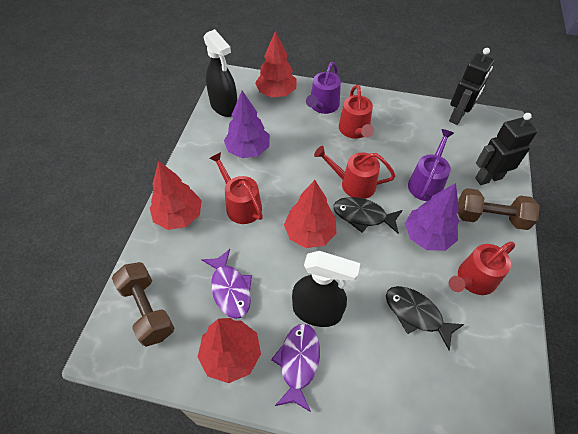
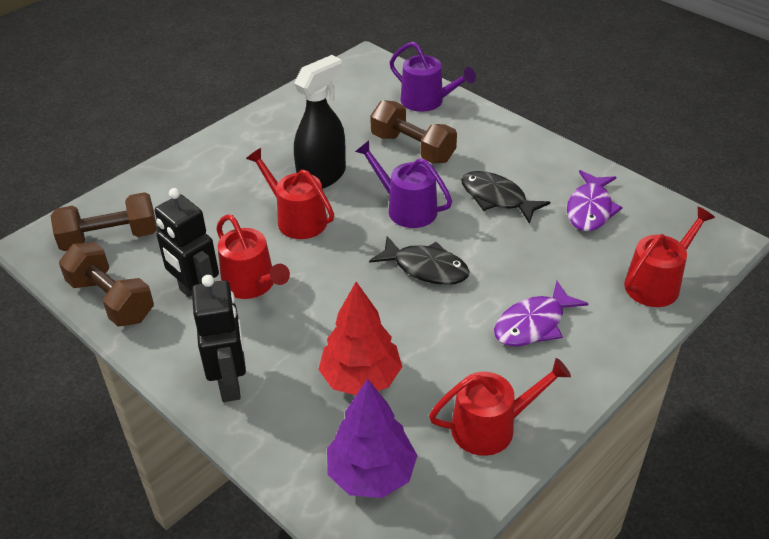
black spray bottle: 2 -> 1
brown dumbbell: 2 -> 3
purple tree: 2 -> 1
red tree: 4 -> 1

